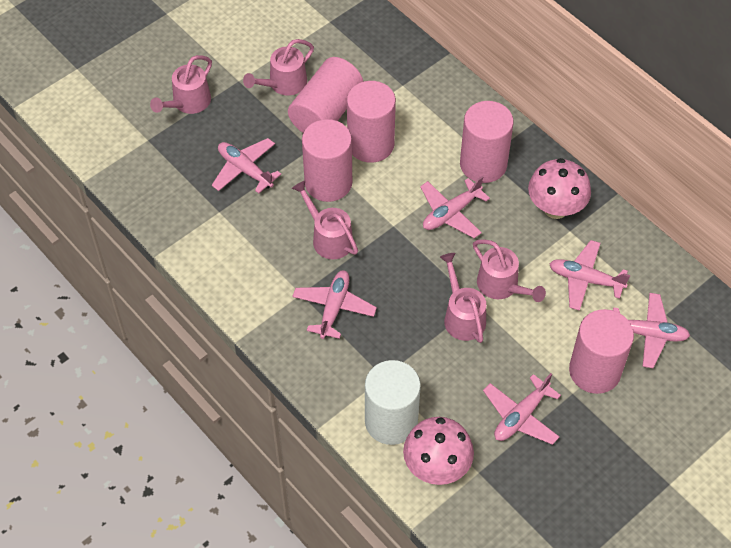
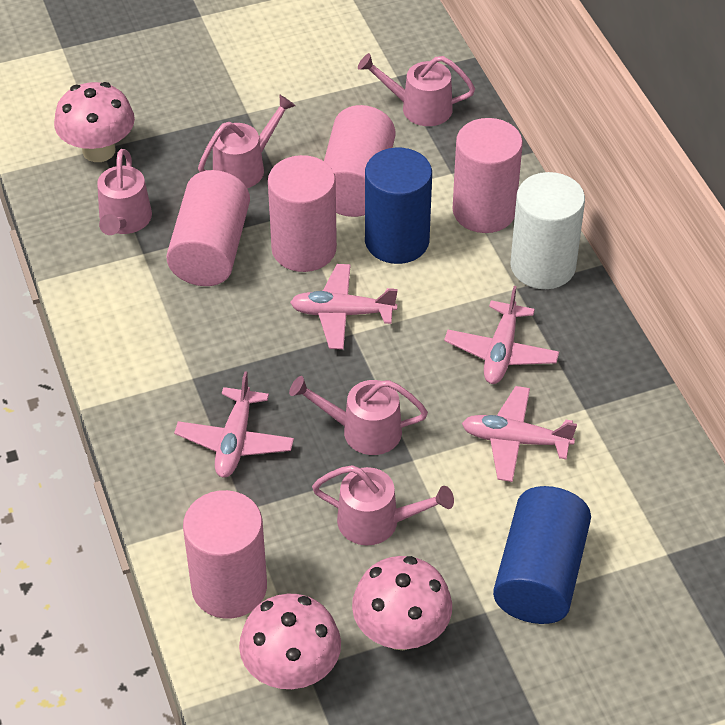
blue cylinder: 0 -> 2
pink mushroom: 2 -> 3
pink plane: 6 -> 4

